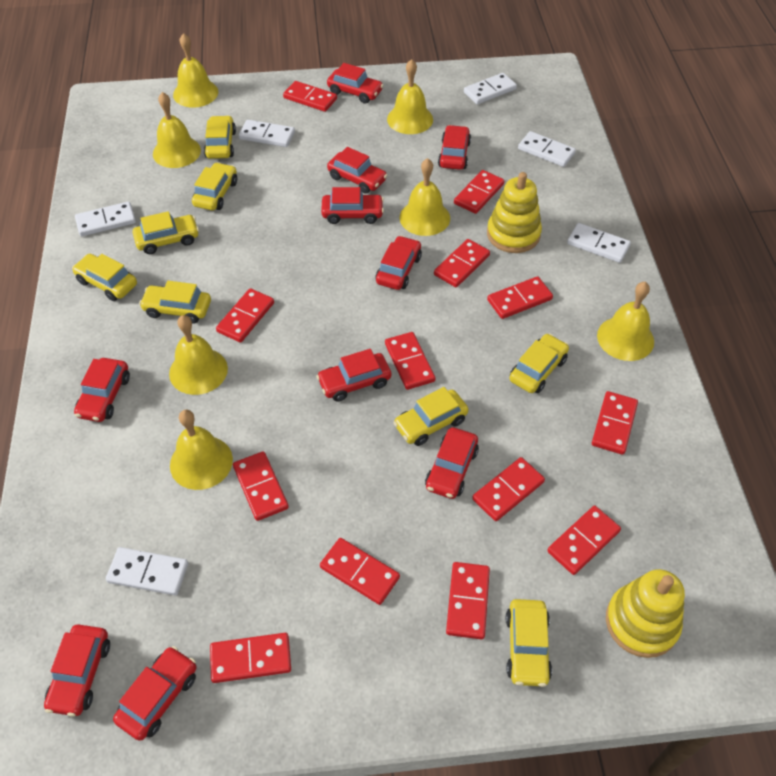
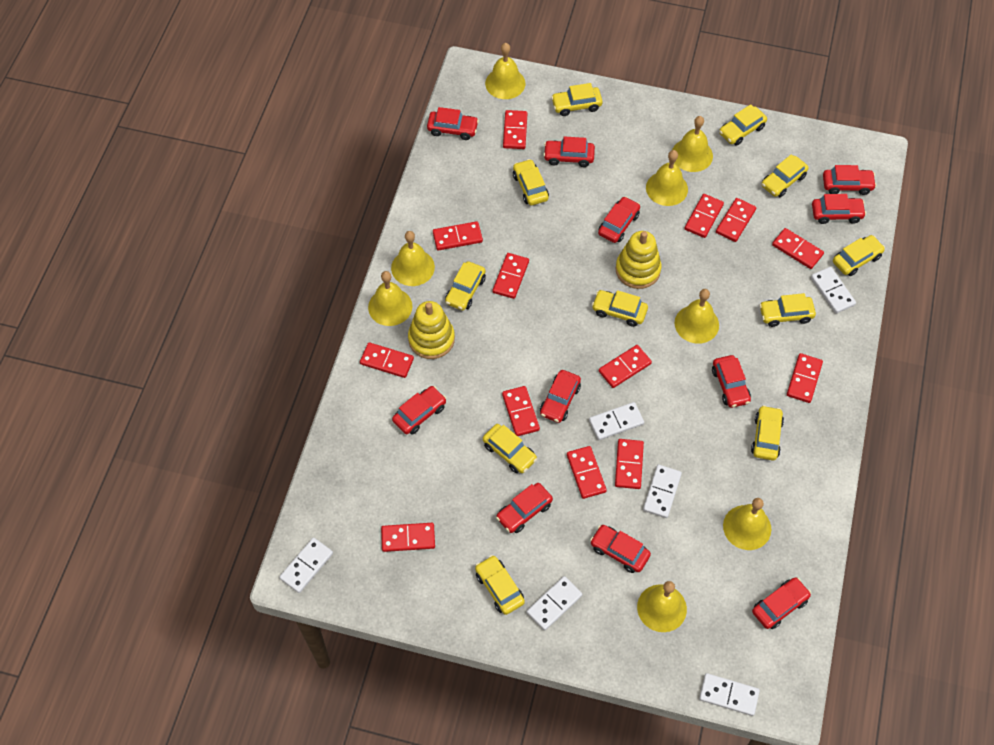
red car: 10 -> 11
yellow bell: 7 -> 8
yellow car: 8 -> 11

